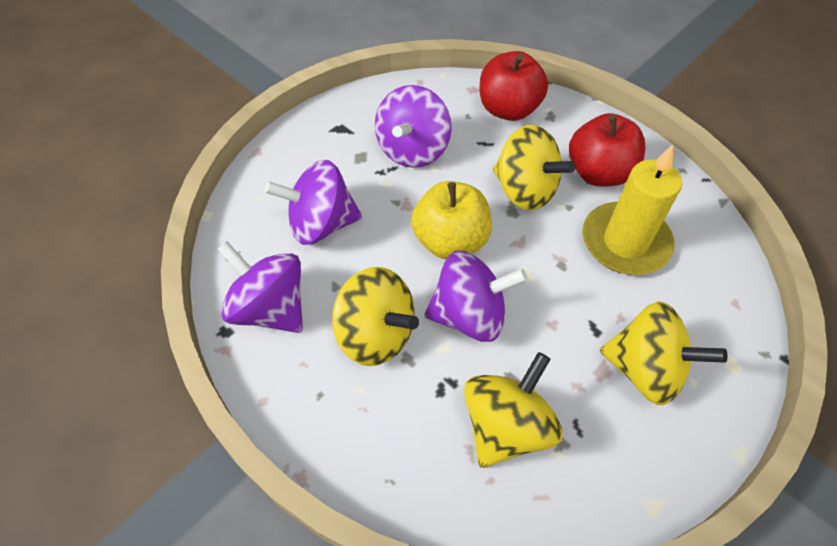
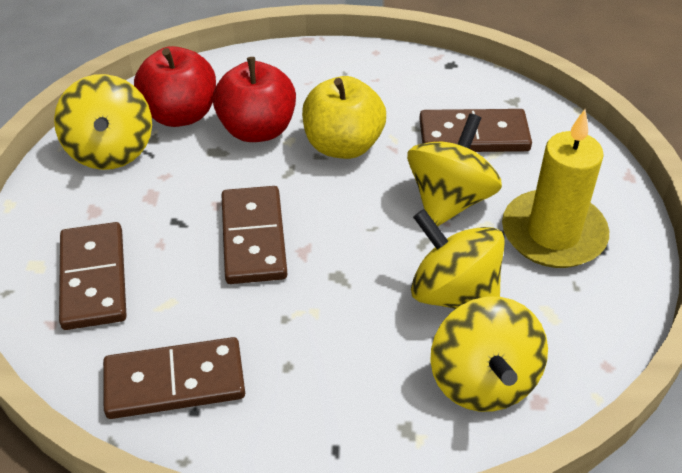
brown domino: 0 -> 4
purple spinning top: 4 -> 0

